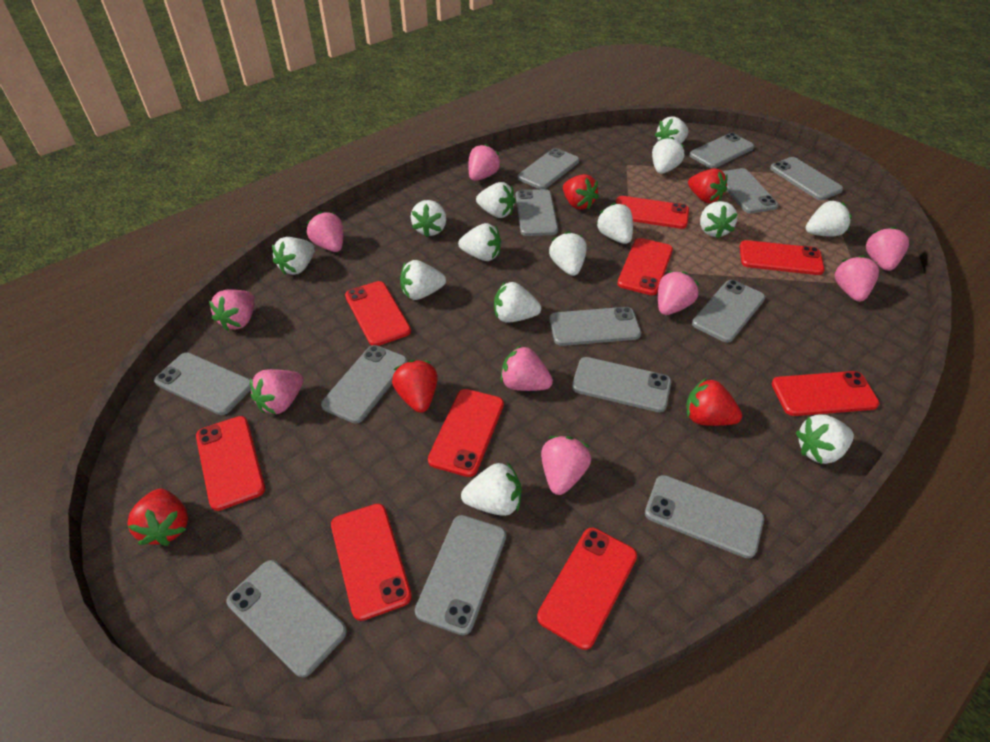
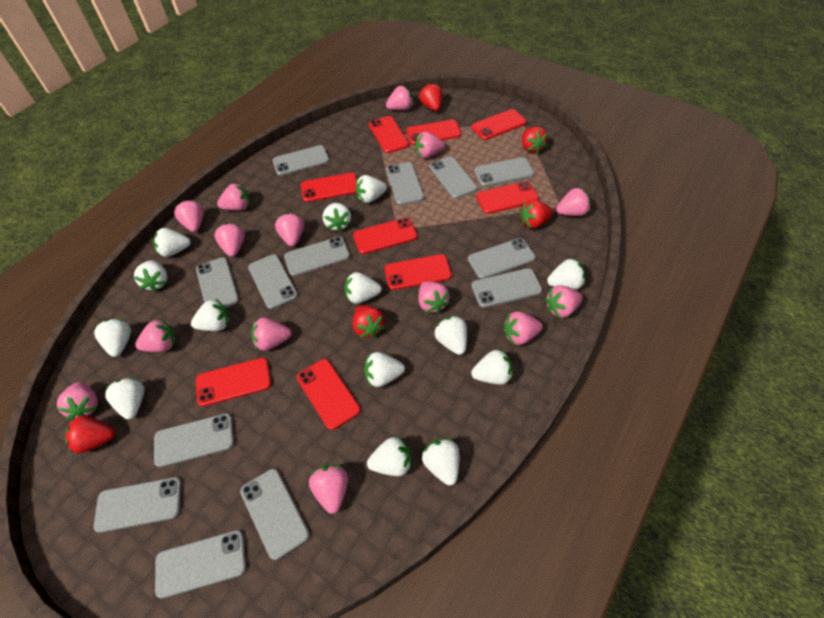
pink strawberry: 9 -> 14

